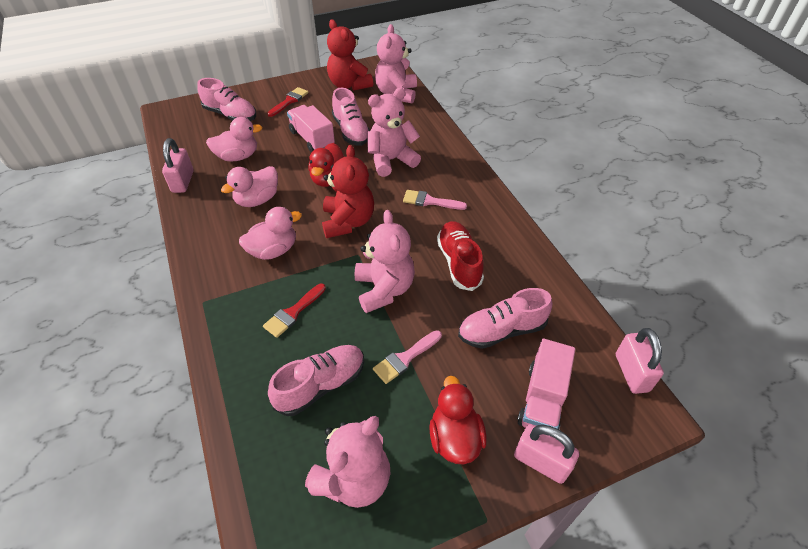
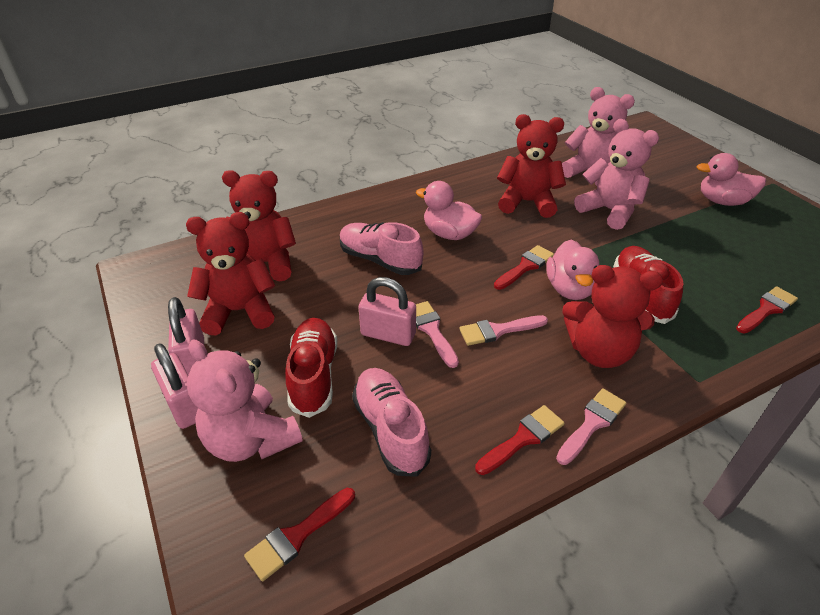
pink brush: 2 -> 3
pink shoe: 4 -> 2
pink teddy bear: 4 -> 3
pink truck: 2 -> 0
red brush: 2 -> 4
red duck: 2 -> 0
red shoe: 1 -> 2
red teddy bear: 2 -> 4

